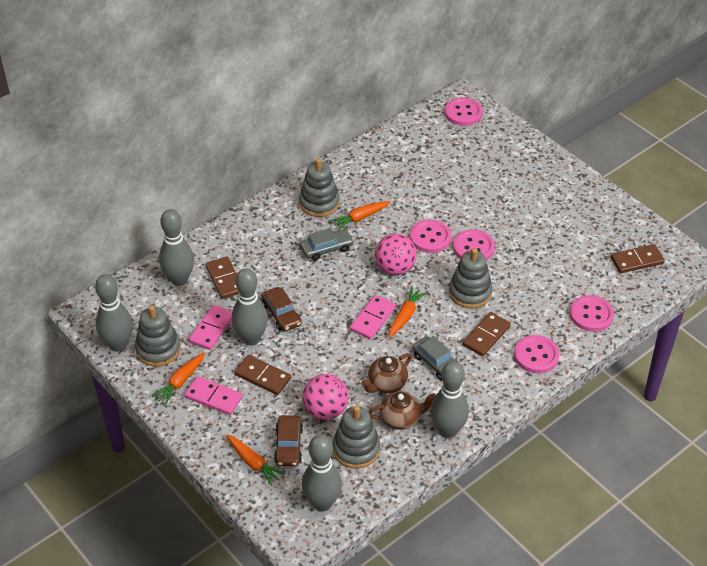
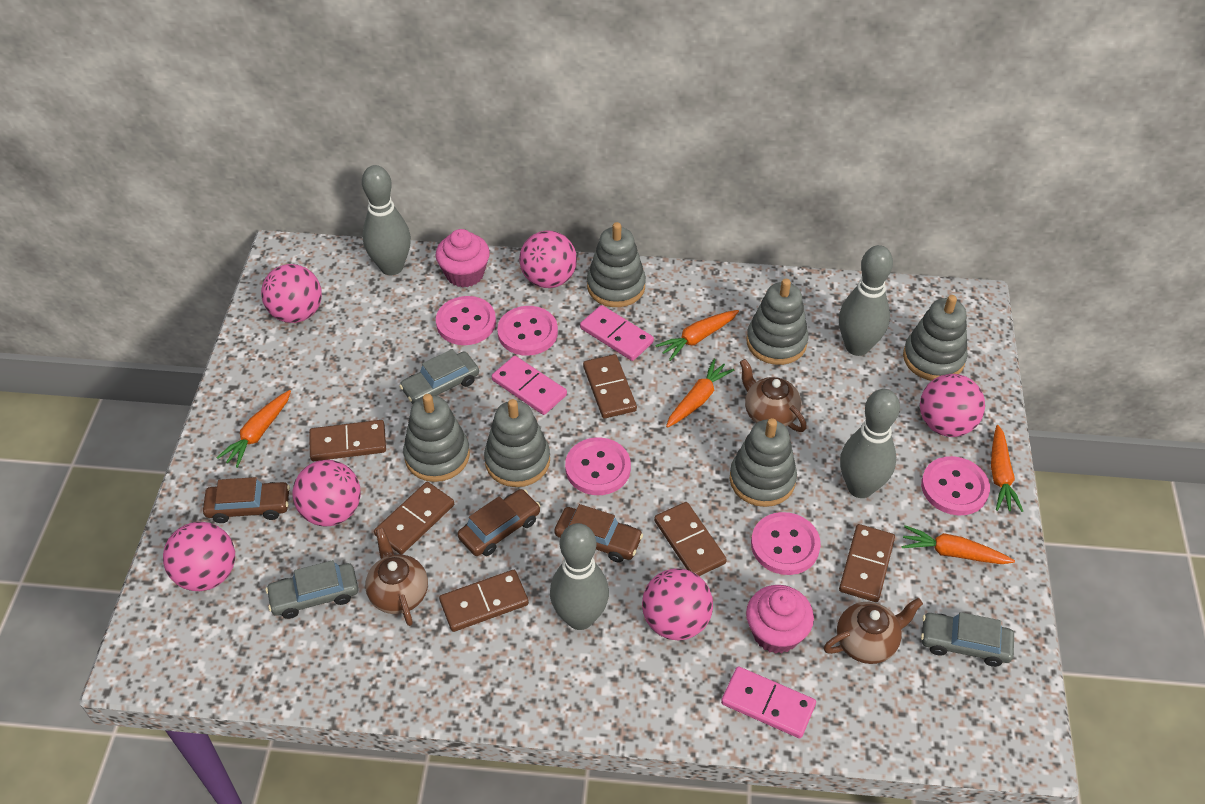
brown car: 2 -> 3
brown domino: 4 -> 6
brown teapot: 2 -> 3
grey bowling pin: 5 -> 4
grey car: 2 -> 3
grey stacking toy: 4 -> 6
orange carrot: 4 -> 5
pink ball: 2 -> 6
pink cupcake: 0 -> 2

